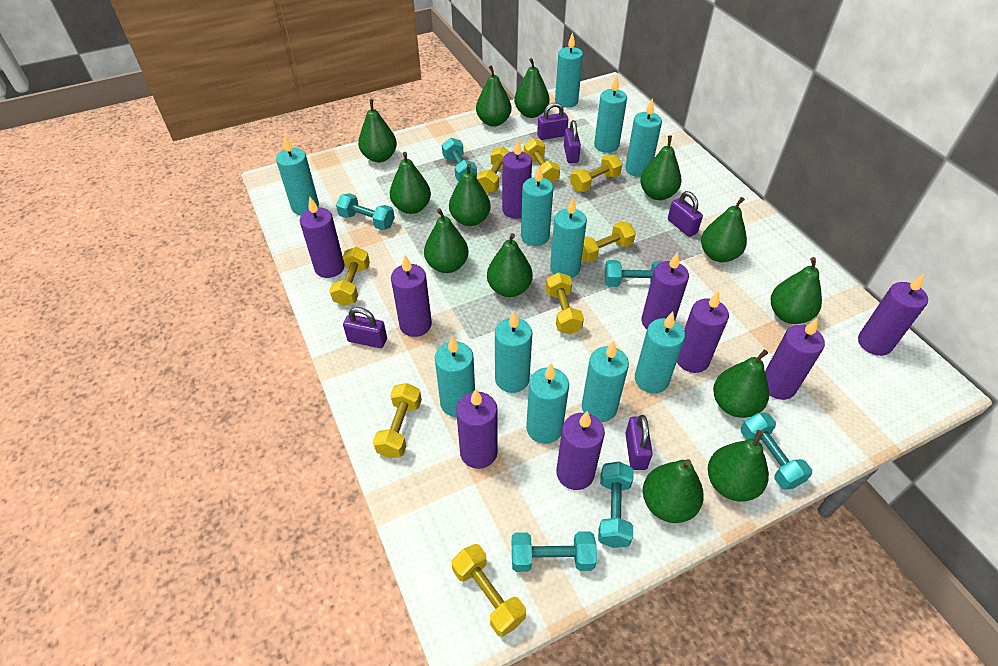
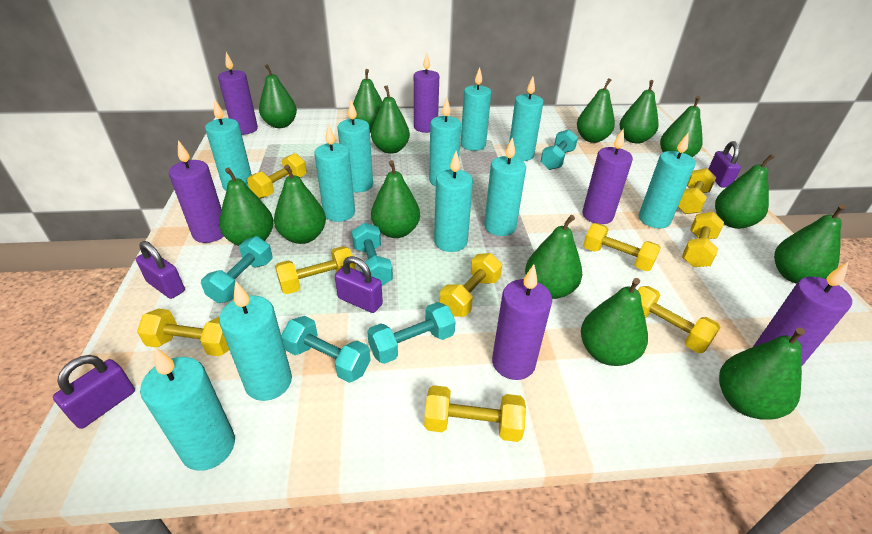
green pear: 13 -> 14
purple candle: 9 -> 6
purple padlock: 5 -> 4
turquoise dumbbell: 6 -> 5
yellow dumbbell: 8 -> 9

